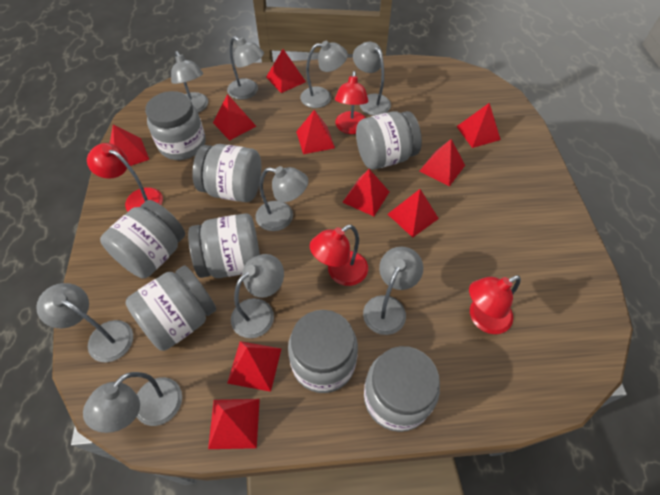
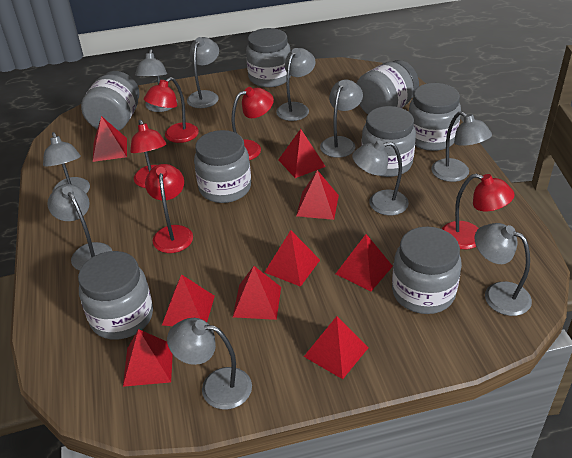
grey lamp: 9 -> 10
red lamp: 4 -> 5
red pyramid: 10 -> 9

